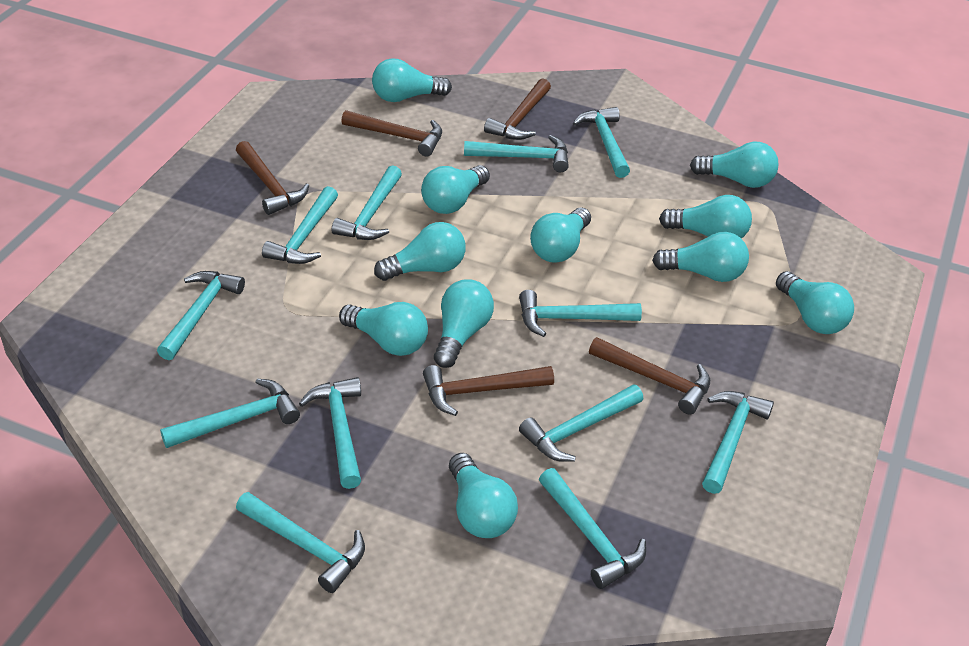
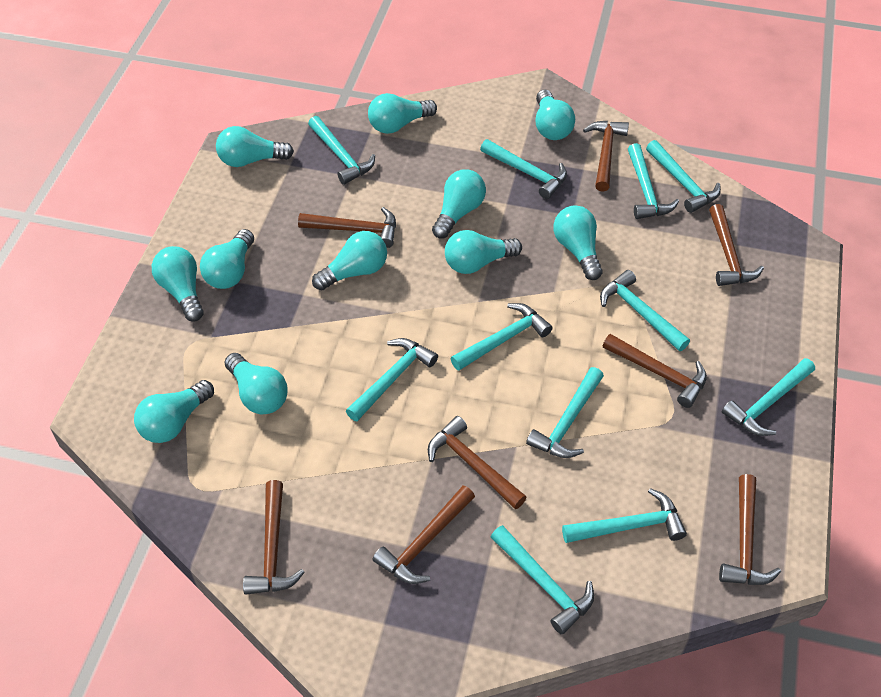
brown hammer: 5 -> 8
turquoise hammer: 12 -> 11

